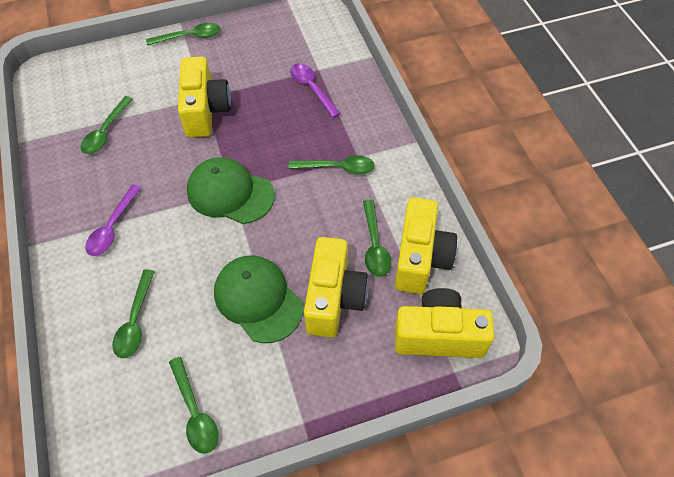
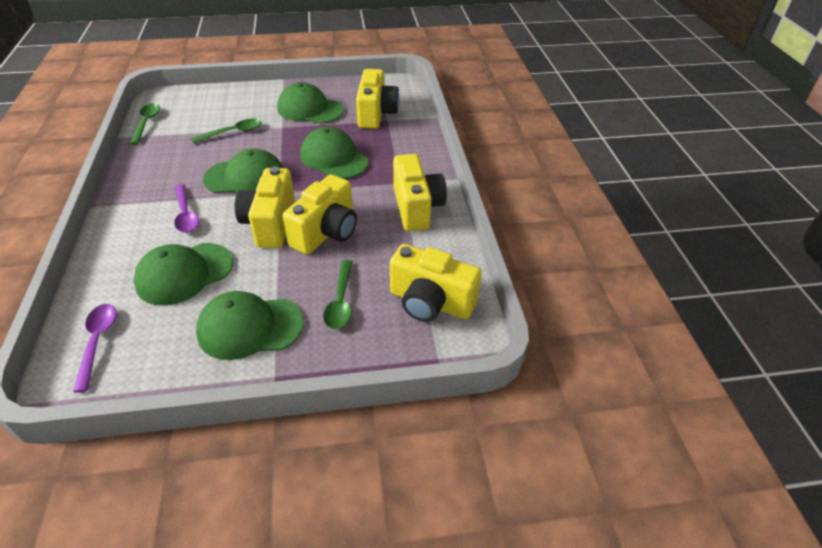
green cap: 2 -> 5
green spoon: 6 -> 3
yellow camera: 4 -> 5

